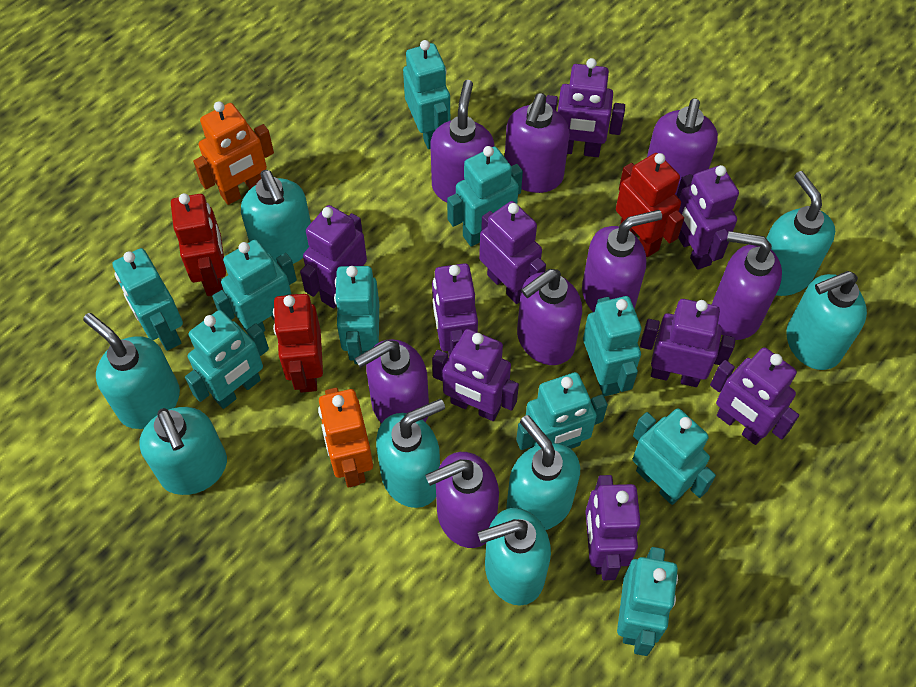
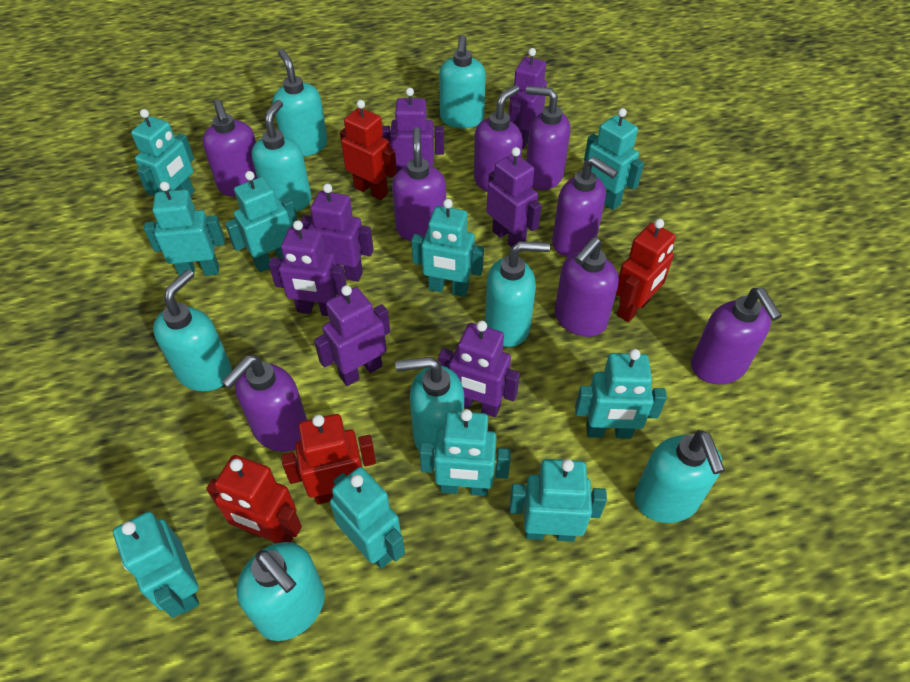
orange robot: 2 -> 0
purple robot: 9 -> 7
red robot: 3 -> 4

